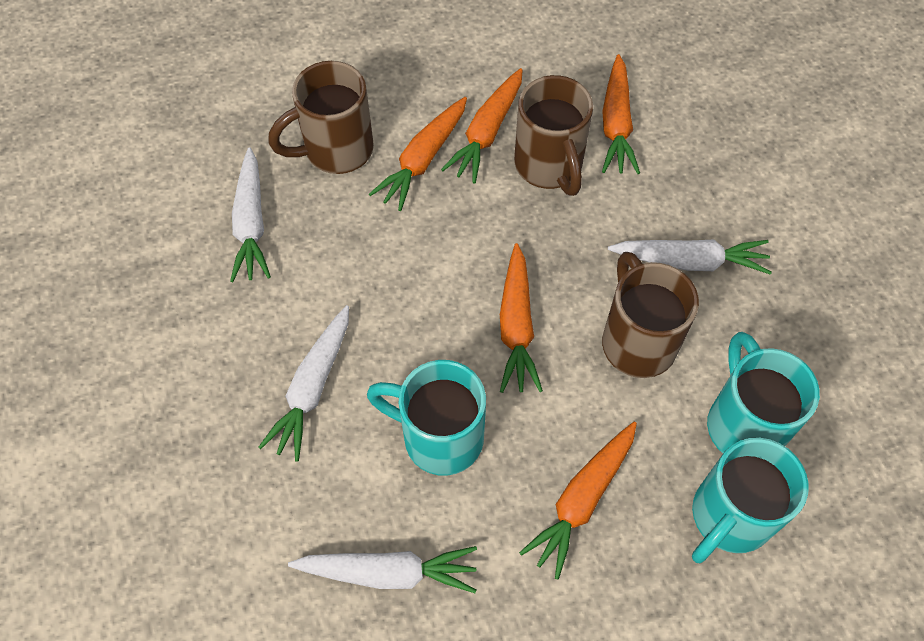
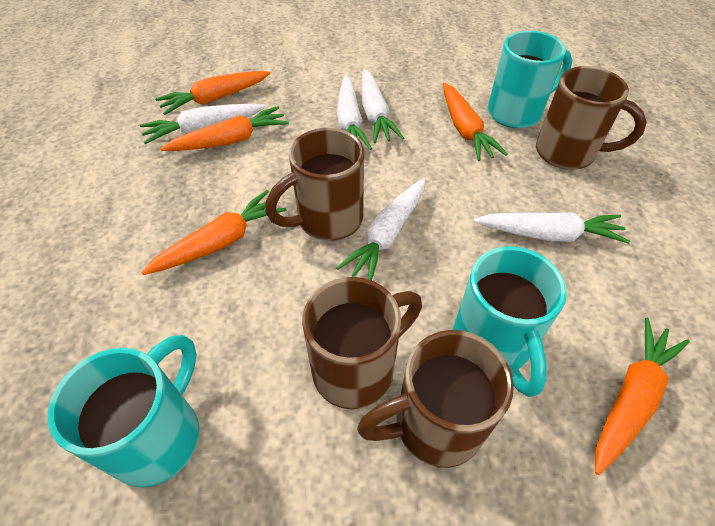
brown mug: 3 -> 4
white carrot: 4 -> 5

